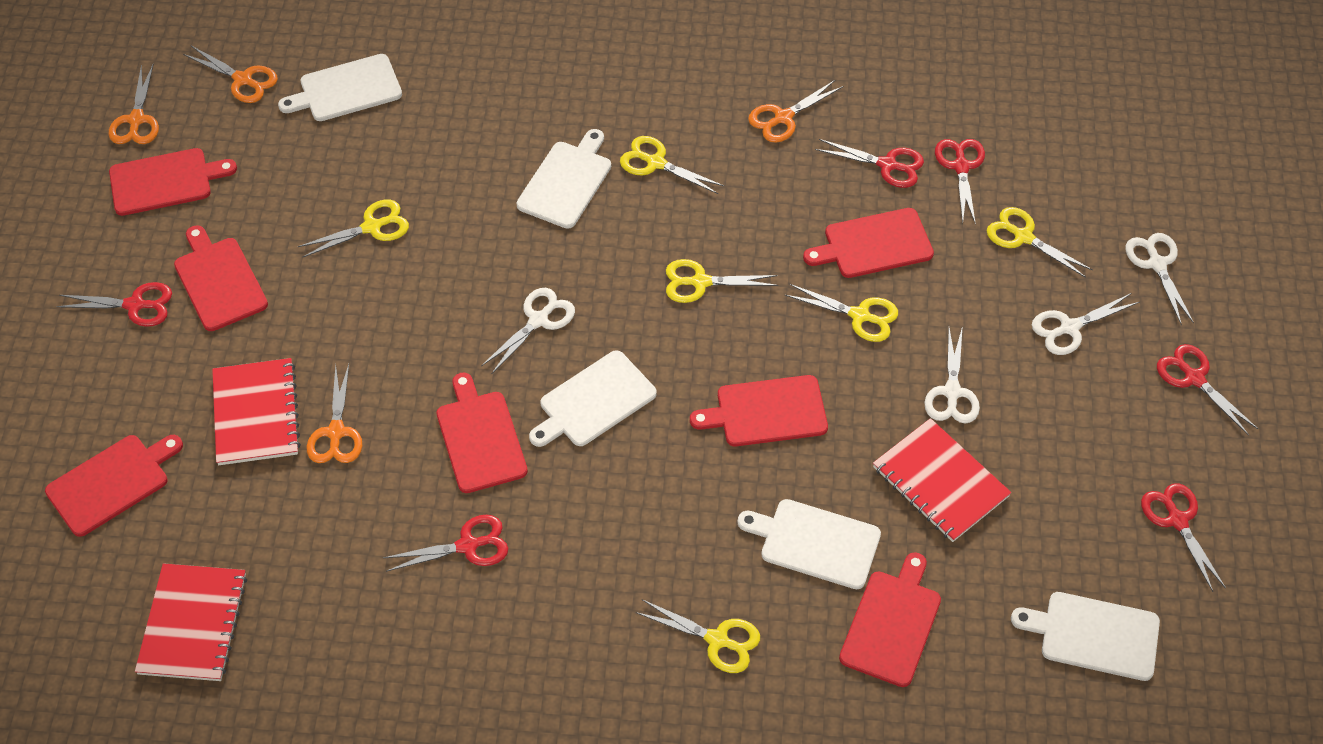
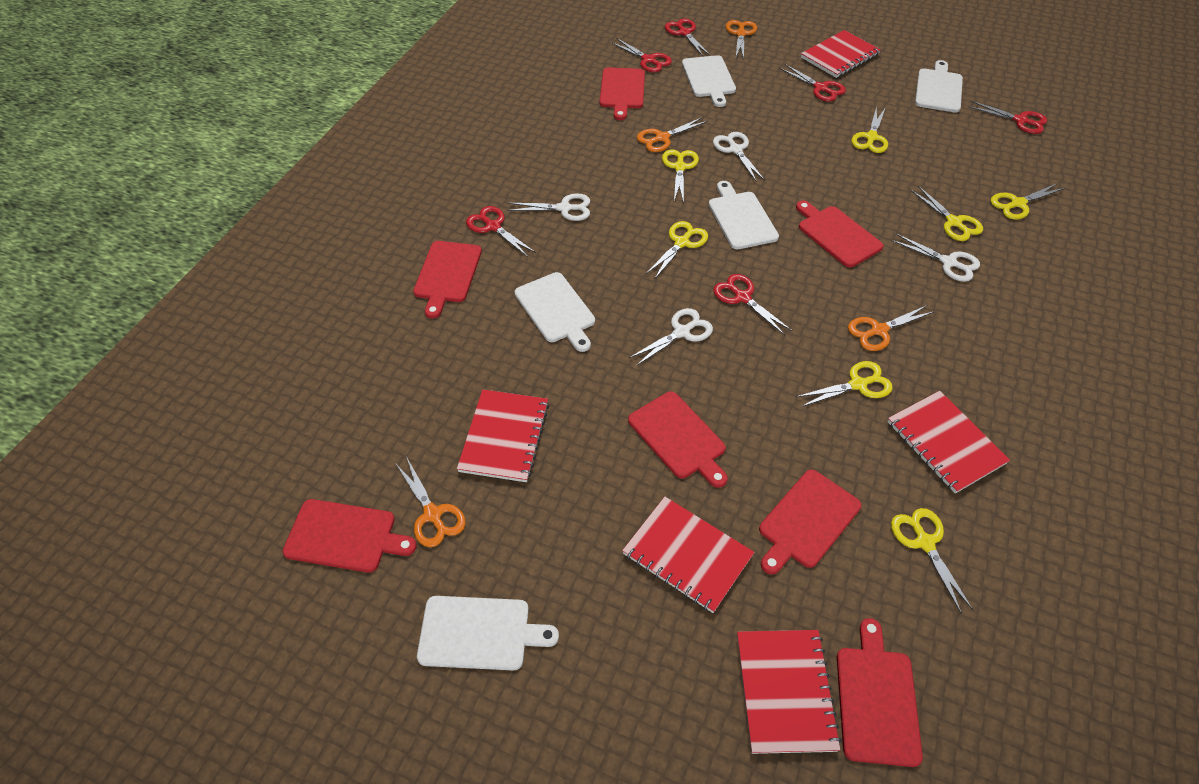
red notebook: 3 -> 5
yellow scissors: 6 -> 7

